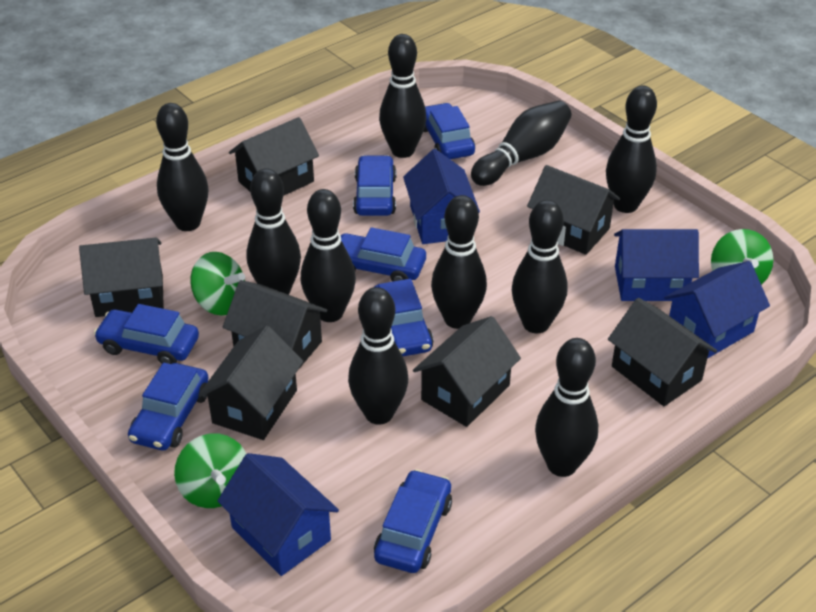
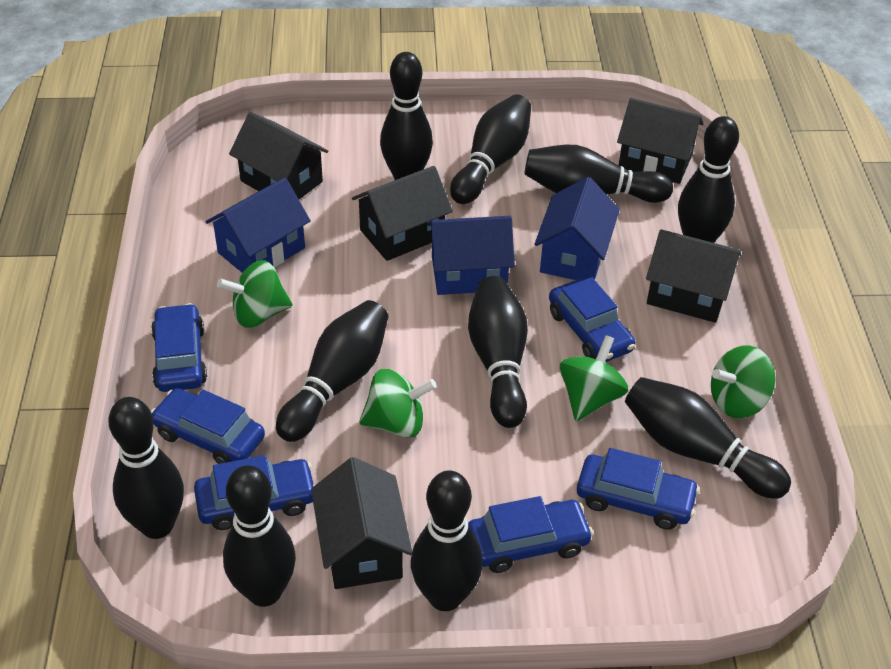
black house: 7 -> 5
blue car: 7 -> 6
blue house: 4 -> 3
green spinning top: 3 -> 4

